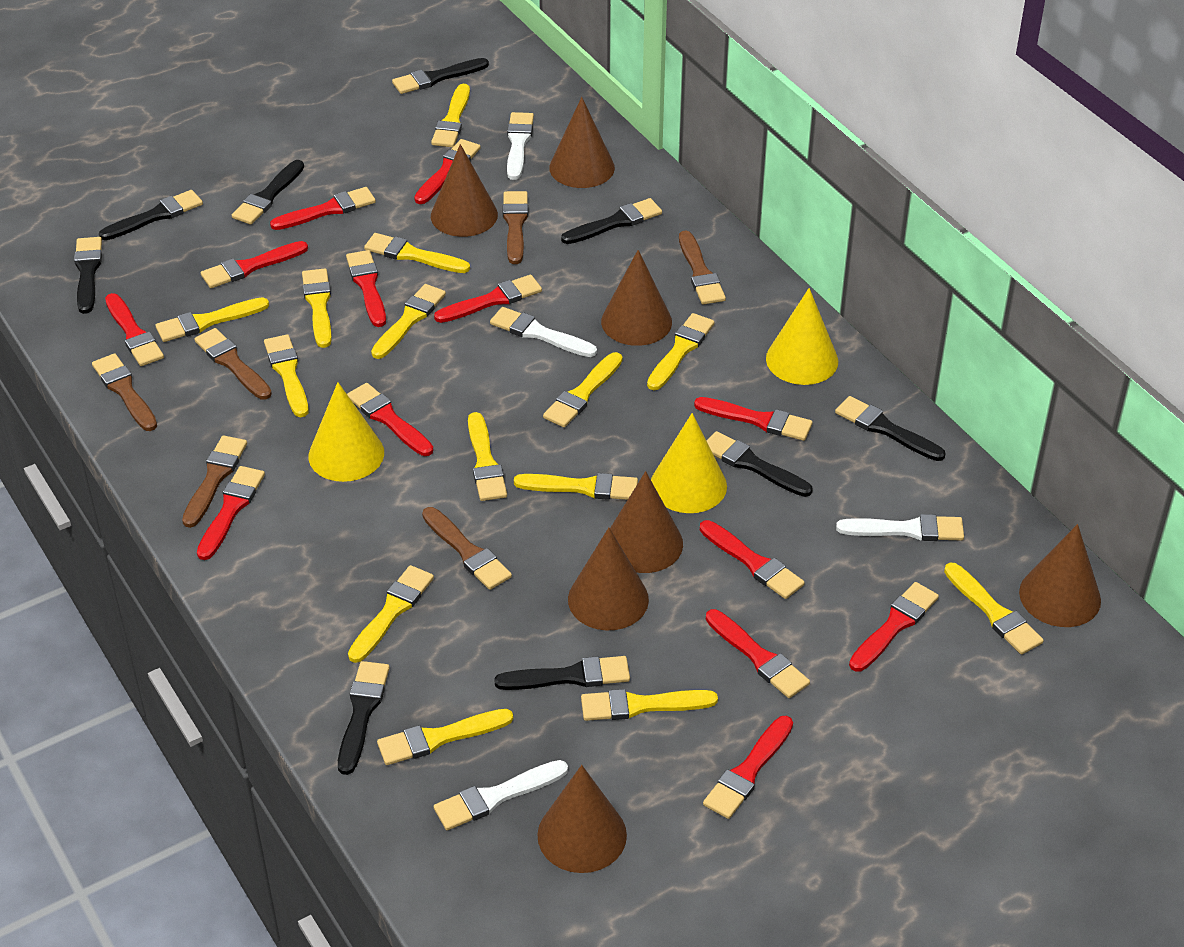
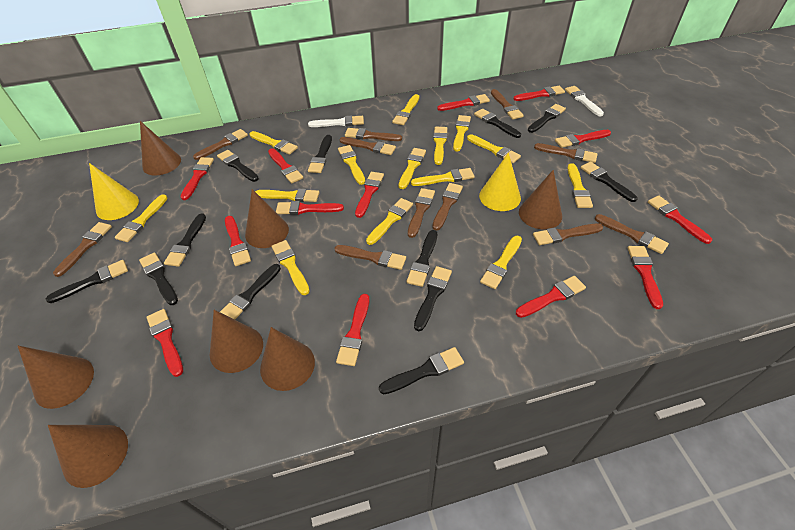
black brush: 9 -> 12
brown brush: 6 -> 11
white brush: 4 -> 2
yellow cone: 3 -> 2

